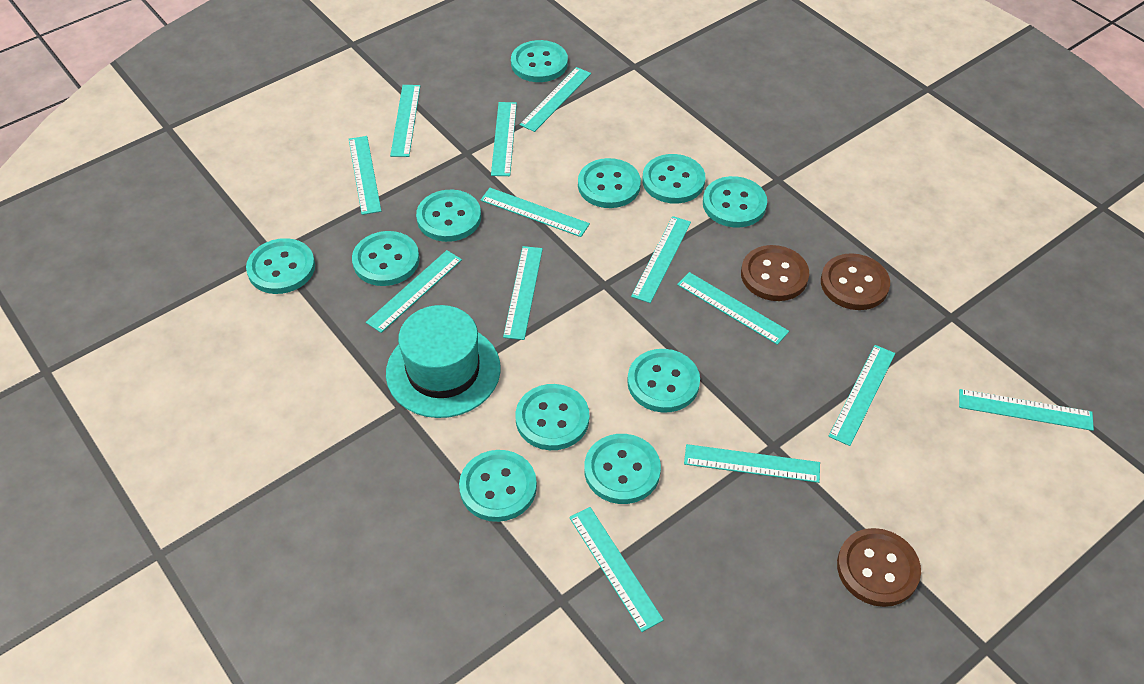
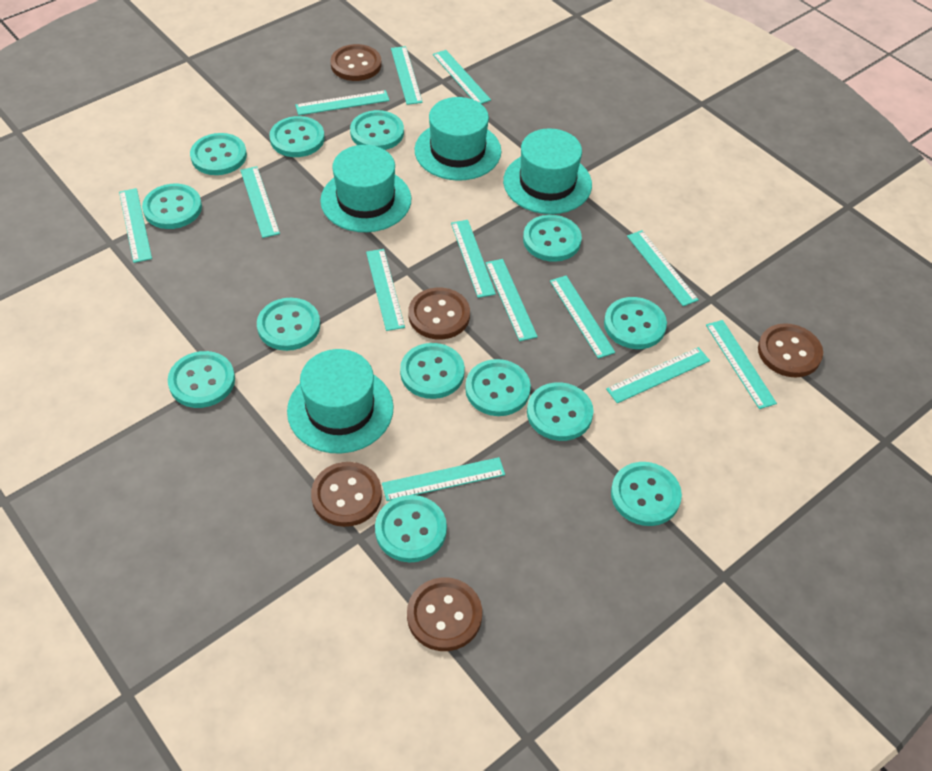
brown button: 3 -> 5
turquoise button: 11 -> 13
turquoise hat: 1 -> 4

